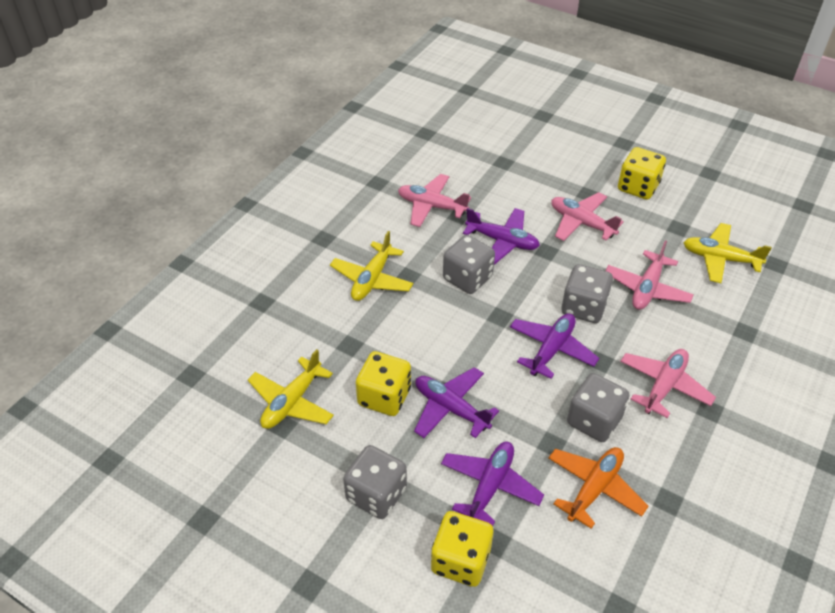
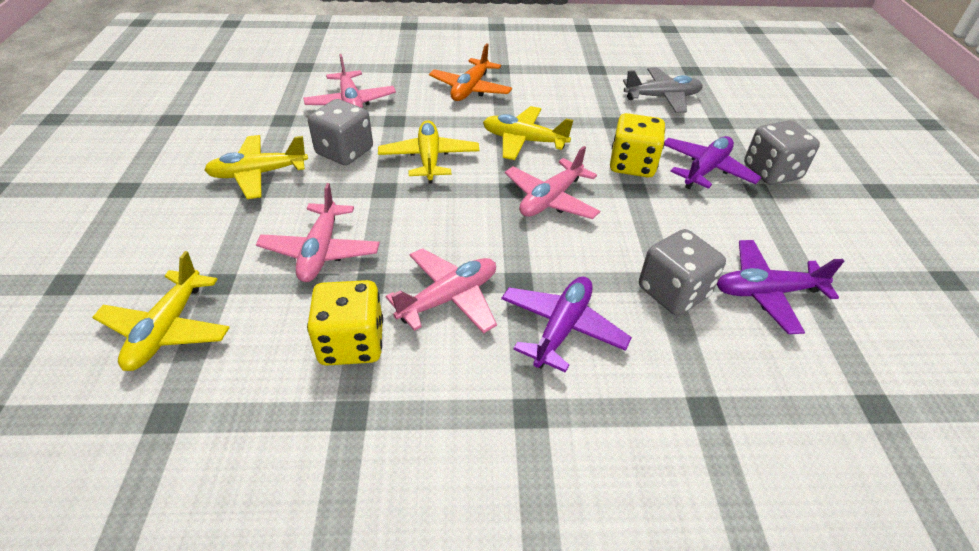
grey dice: 4 -> 3
grey plane: 0 -> 1
purple plane: 4 -> 3
yellow dice: 3 -> 2
yellow plane: 3 -> 4

